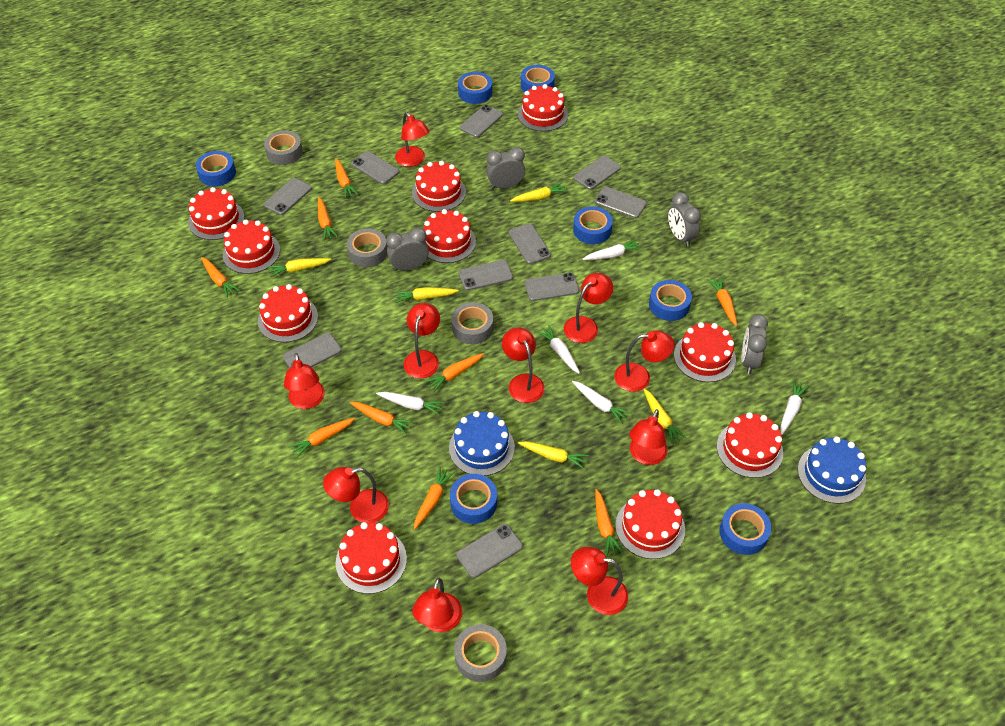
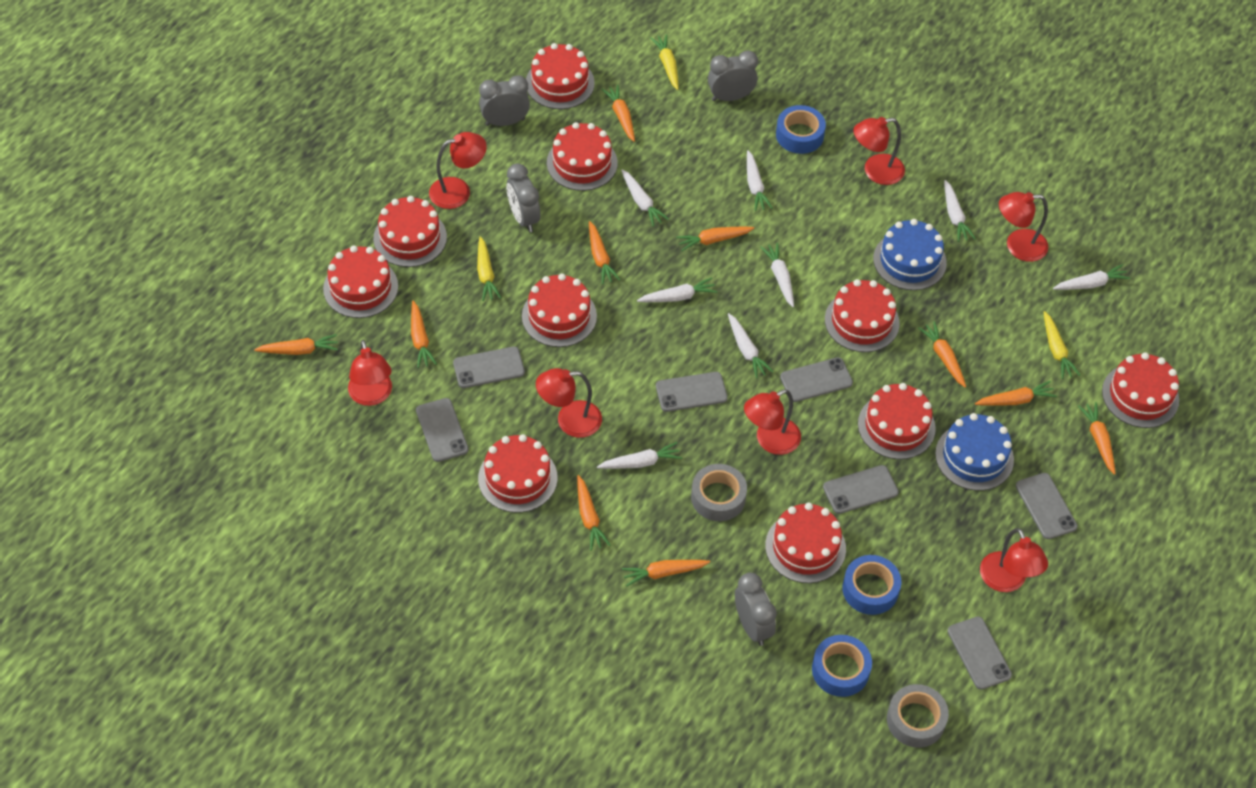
blue tape: 7 -> 3
grey phone: 10 -> 7
grey tape: 4 -> 2
orange carrot: 9 -> 10
red lamp: 10 -> 7
white carrot: 5 -> 8
yellow carrot: 5 -> 3

